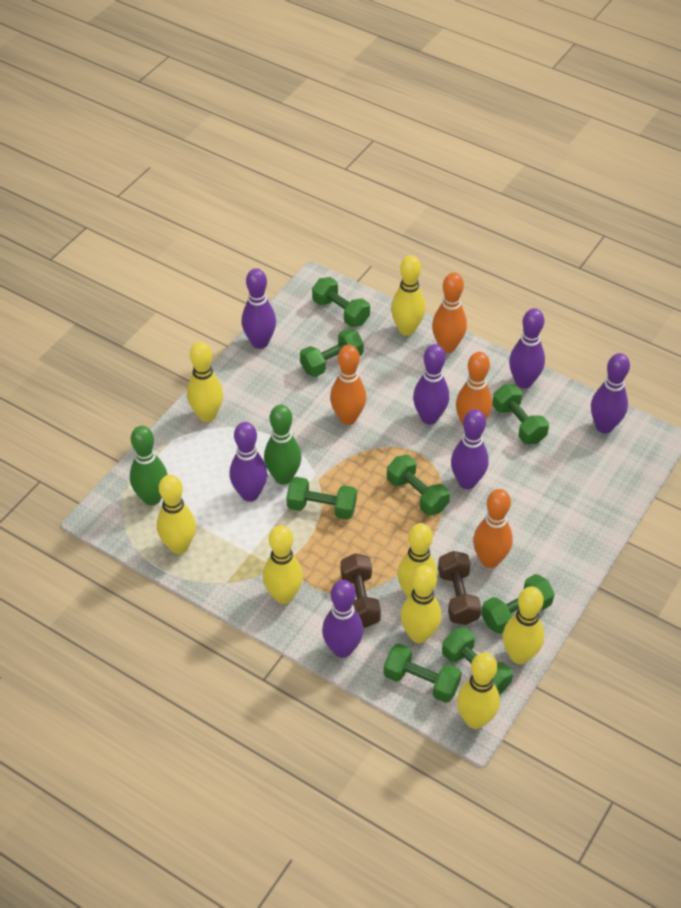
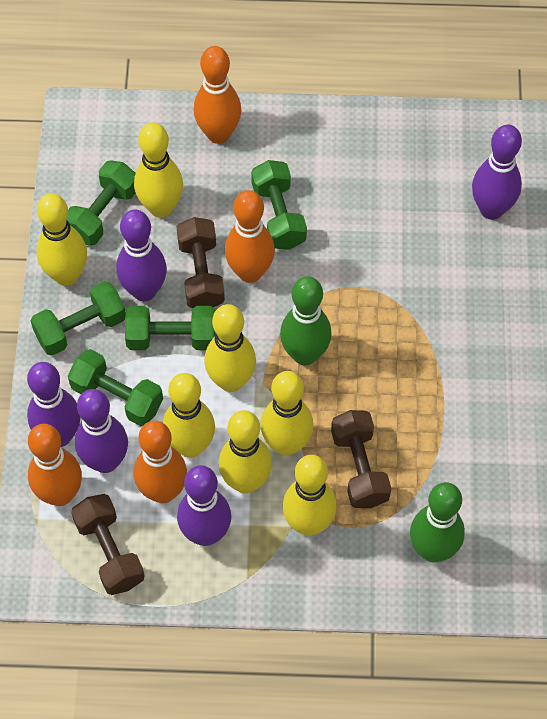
brown dumbbell: 2 -> 3
green dumbbell: 8 -> 5
purple bowling pin: 7 -> 5
yellow bowling pin: 8 -> 7

